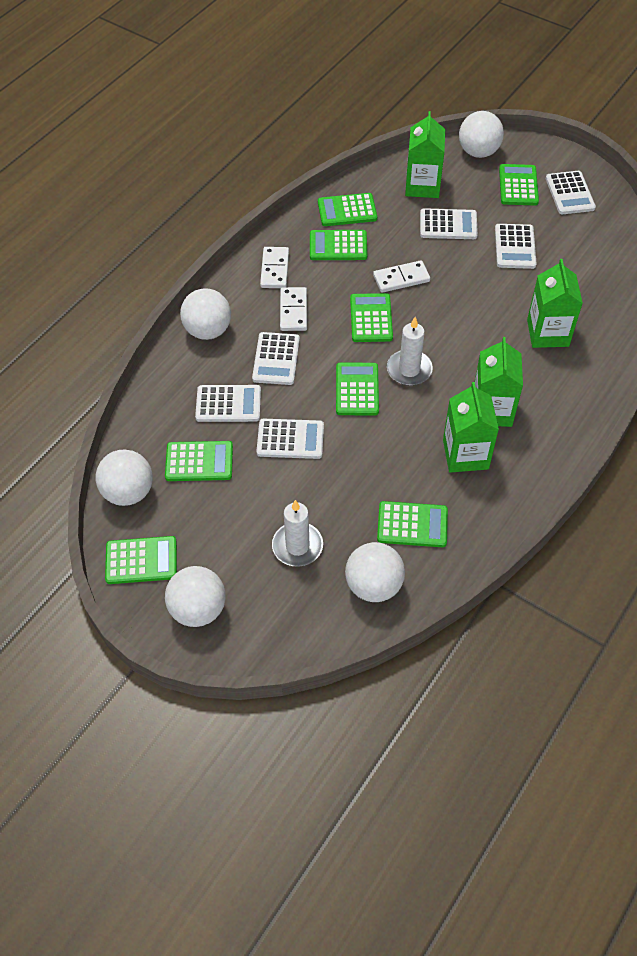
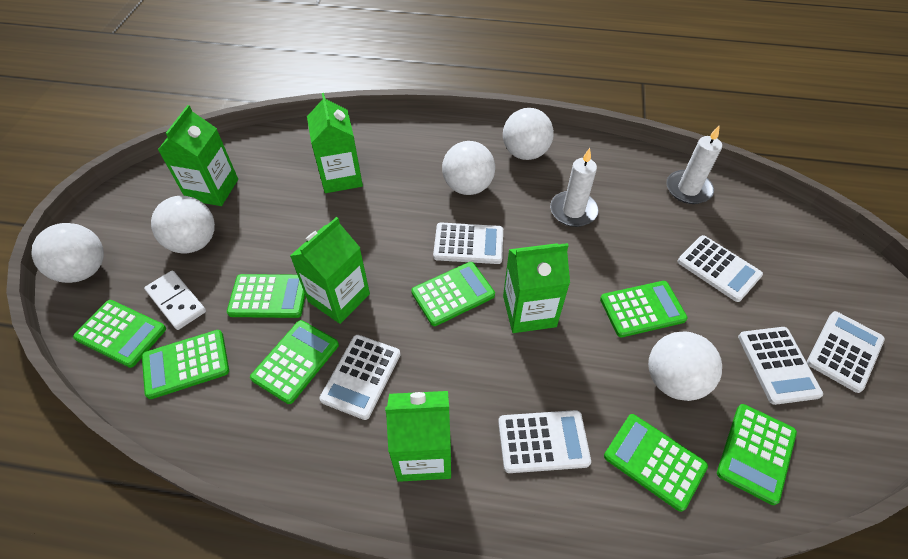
green carton: 4 -> 5
white domino: 3 -> 1

